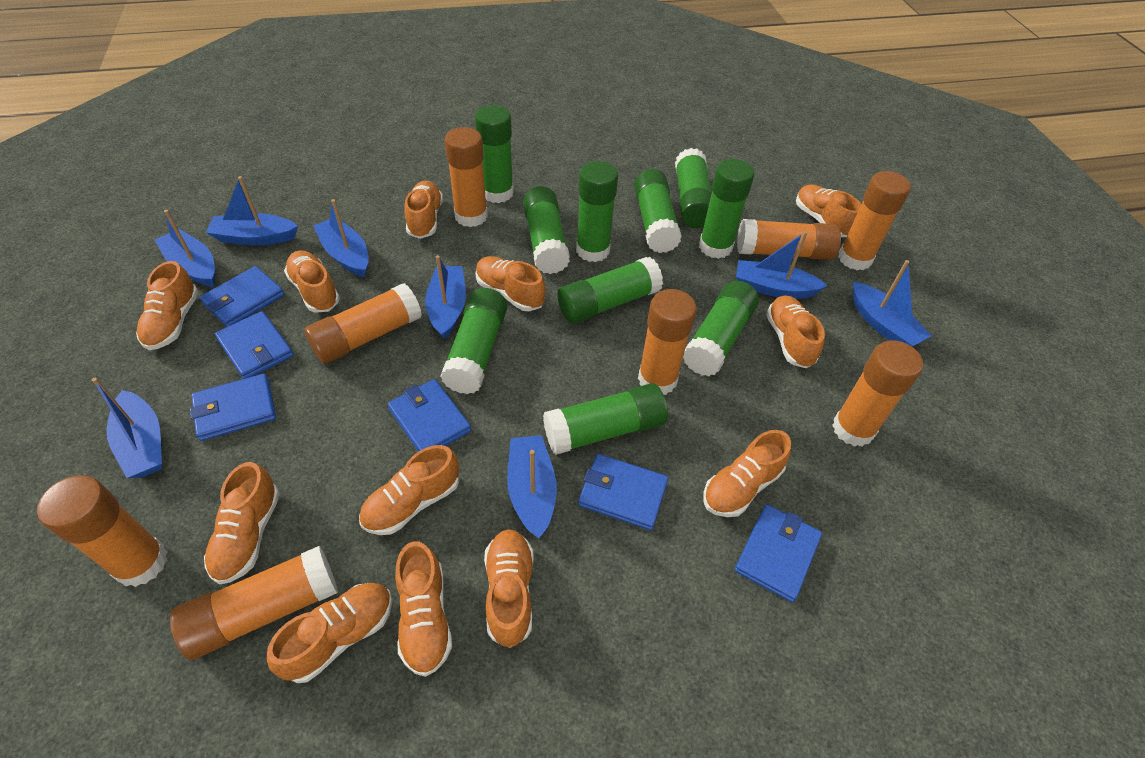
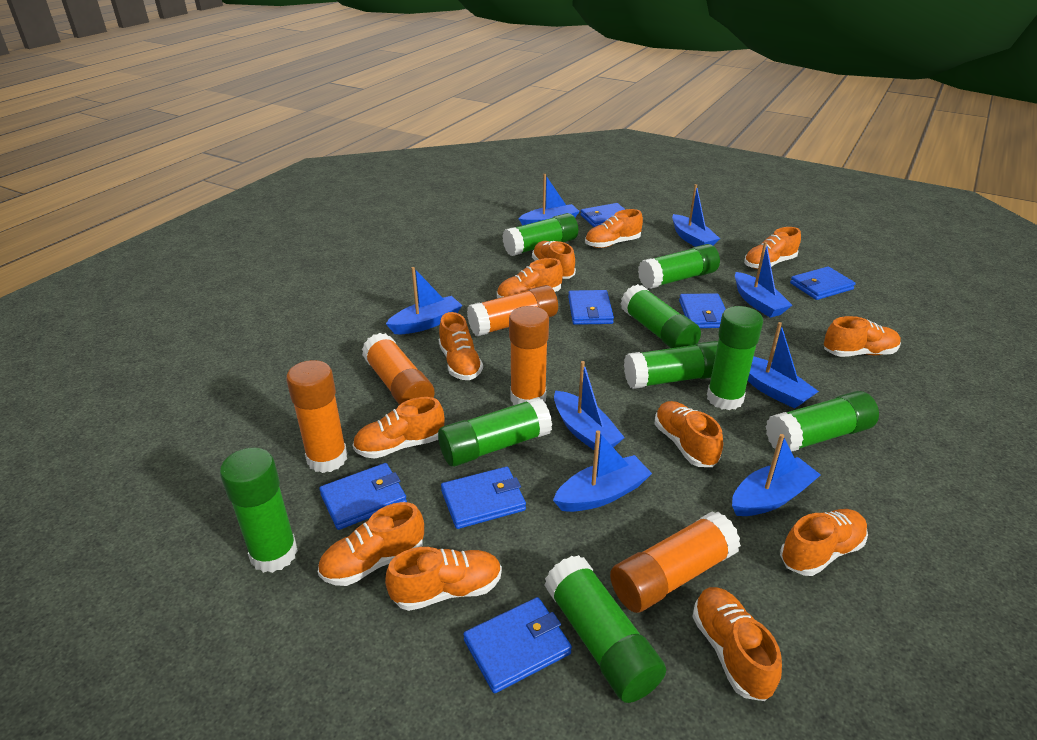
blue wallet: 6 -> 7
green glue stick: 10 -> 9
orange glue stick: 8 -> 5

